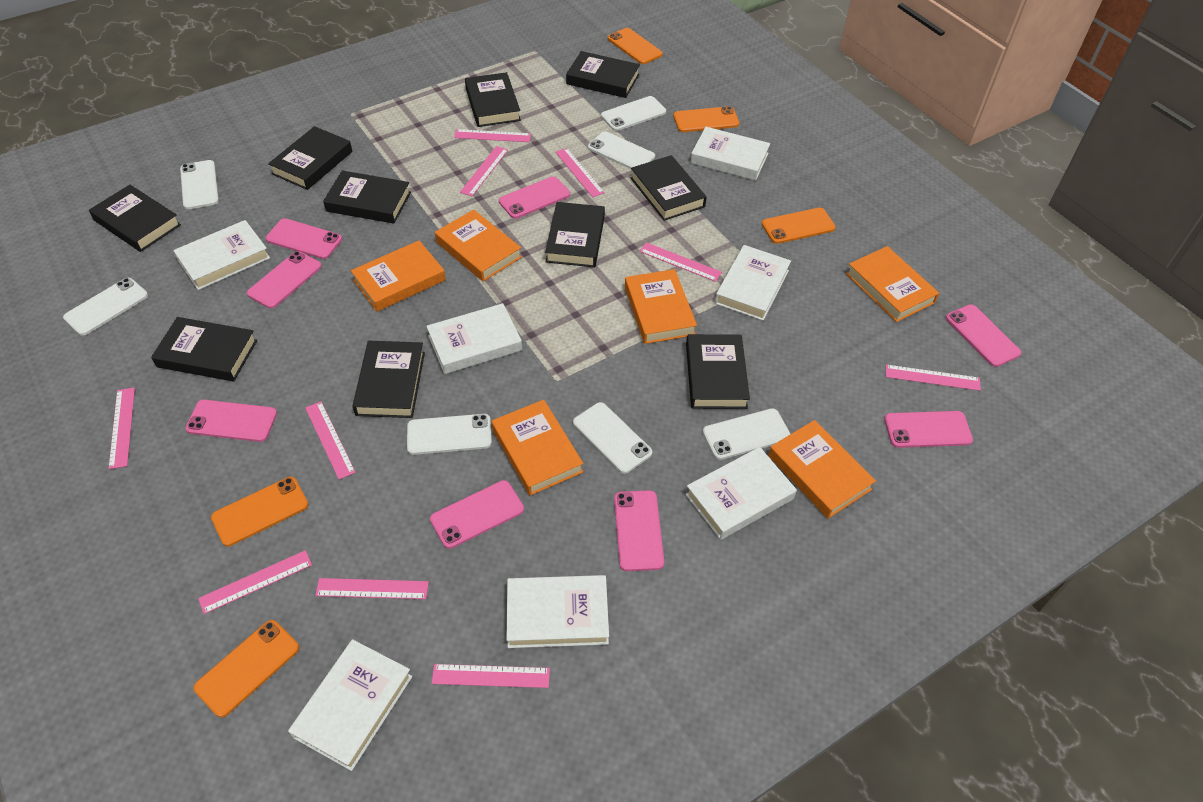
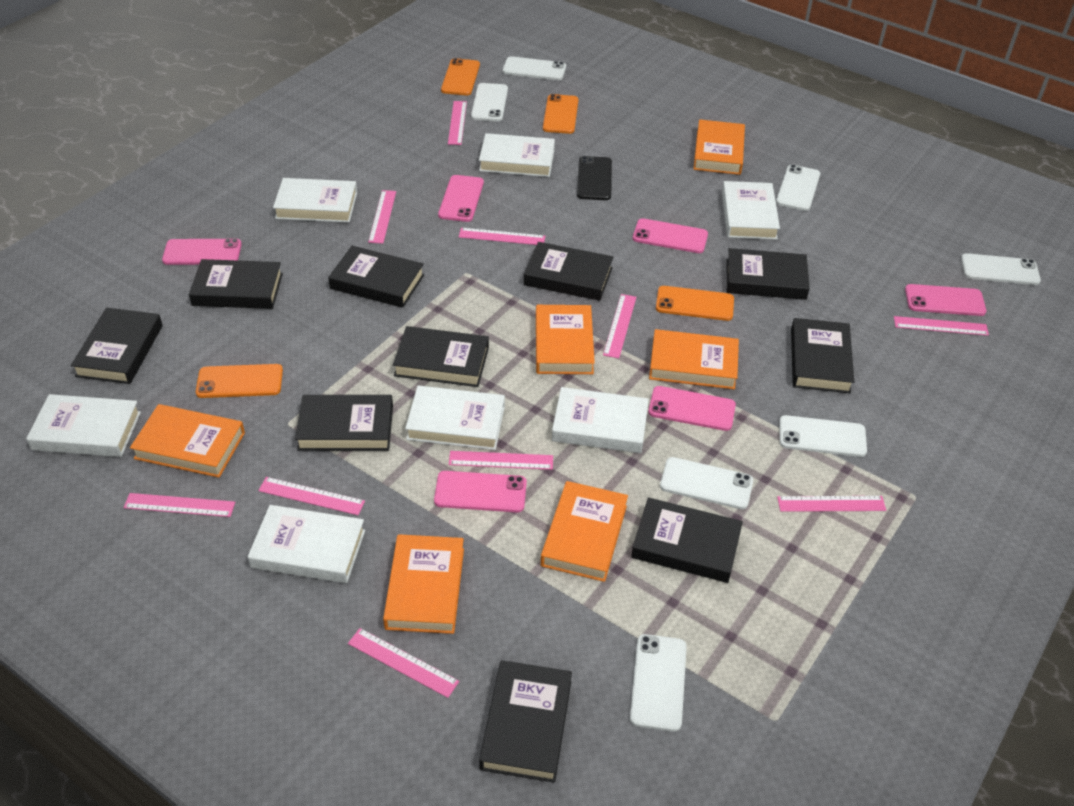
black phone: 0 -> 1
orange phone: 5 -> 4
pink phone: 8 -> 6

